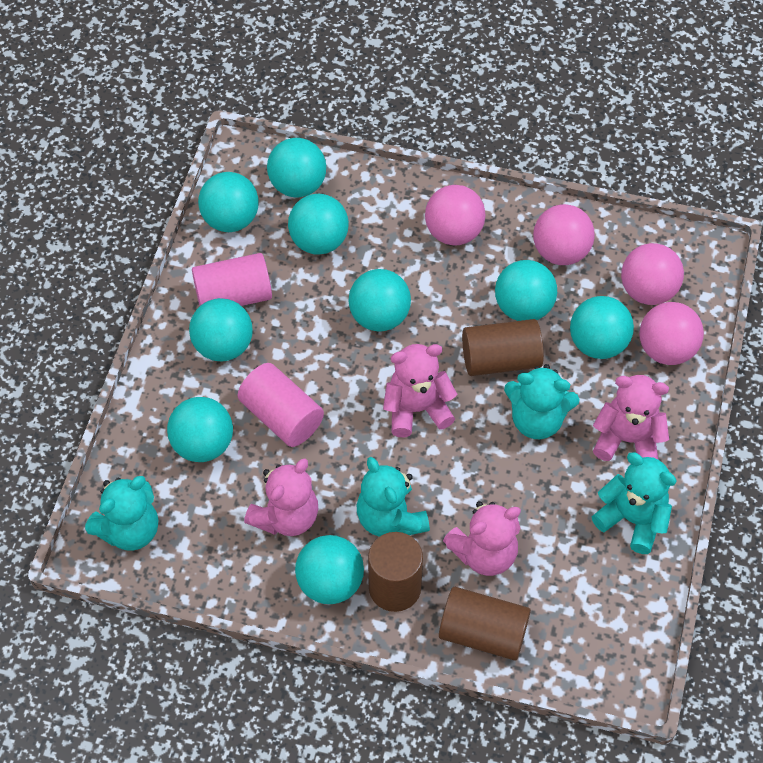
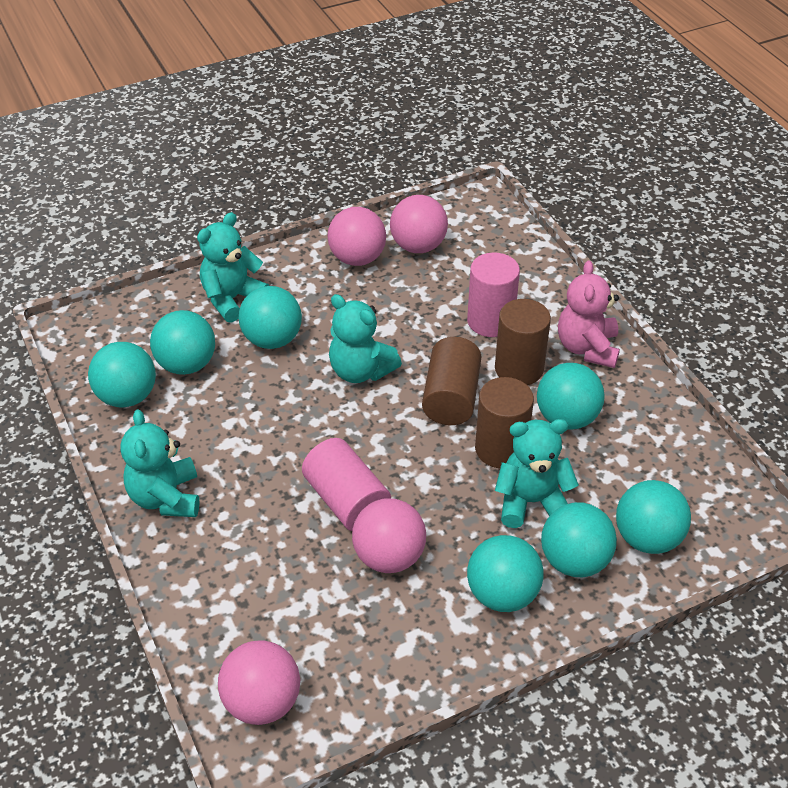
pink teddy bear: 4 -> 1
turquoise ball: 9 -> 7

